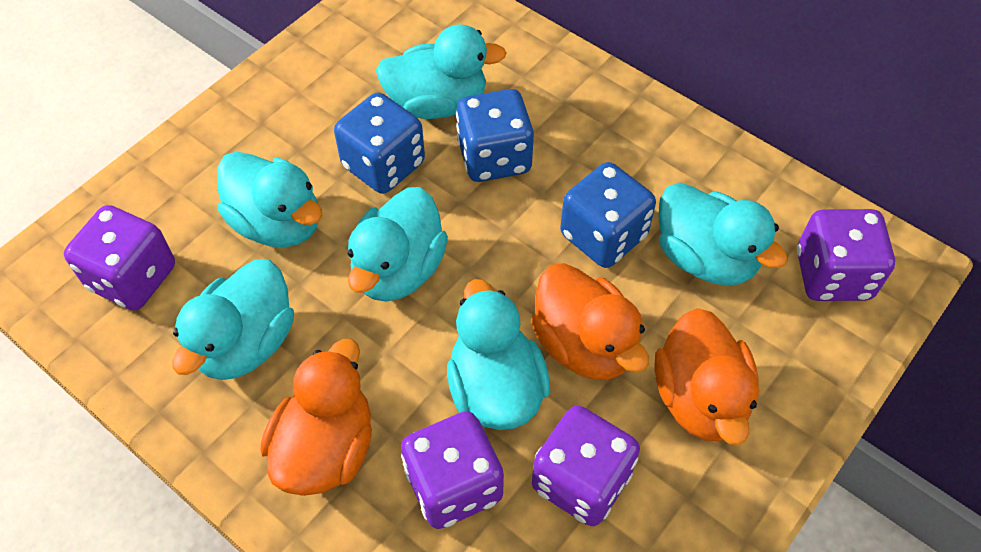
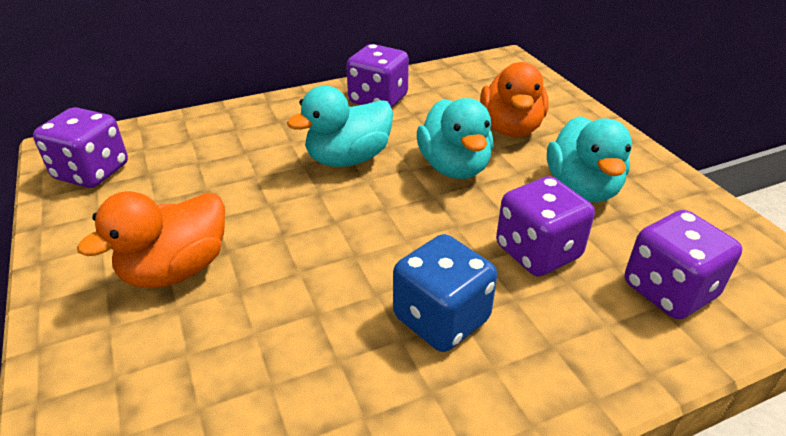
blue dice: 3 -> 1
orange duck: 3 -> 2
turquoise duck: 6 -> 3

